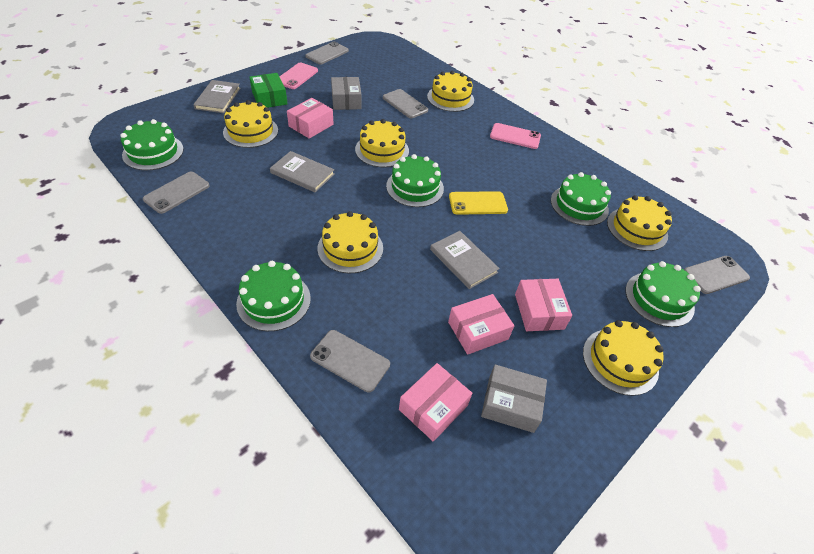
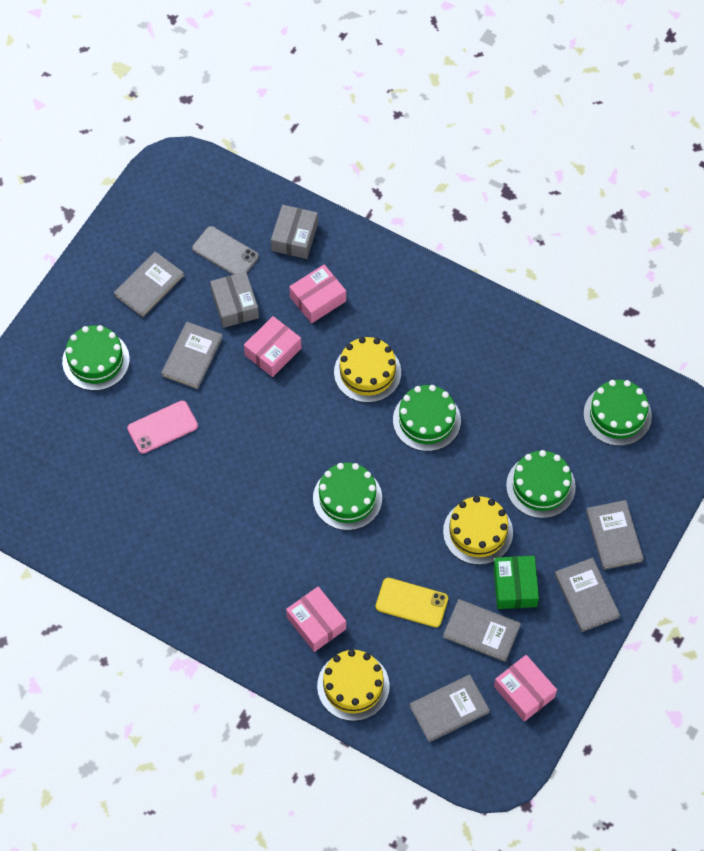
grey book: 3 -> 6
grey phone: 5 -> 1
pink phone: 2 -> 1
yellow cake: 6 -> 3

